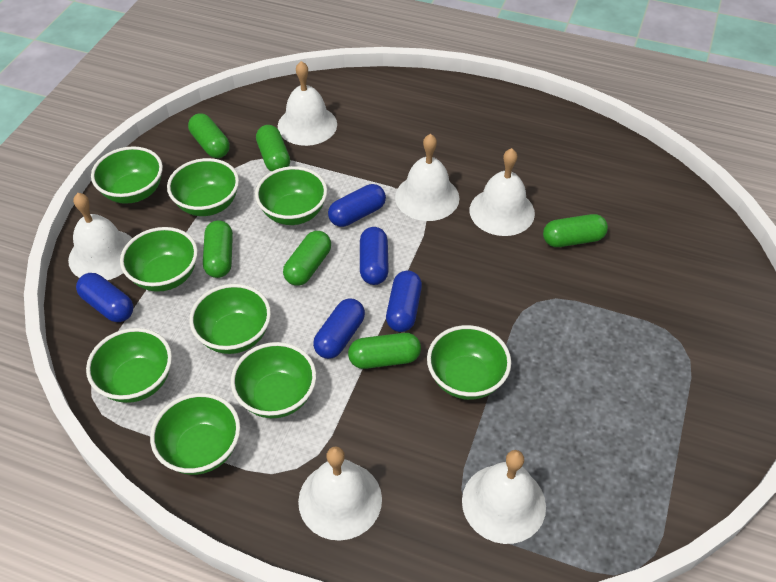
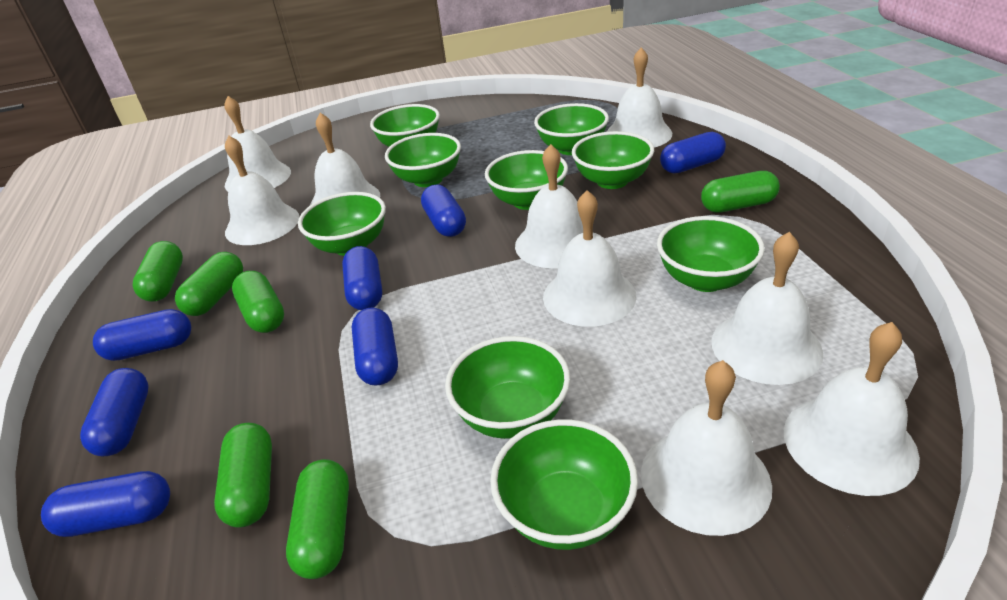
blue capsule: 5 -> 7
white bell: 6 -> 9

